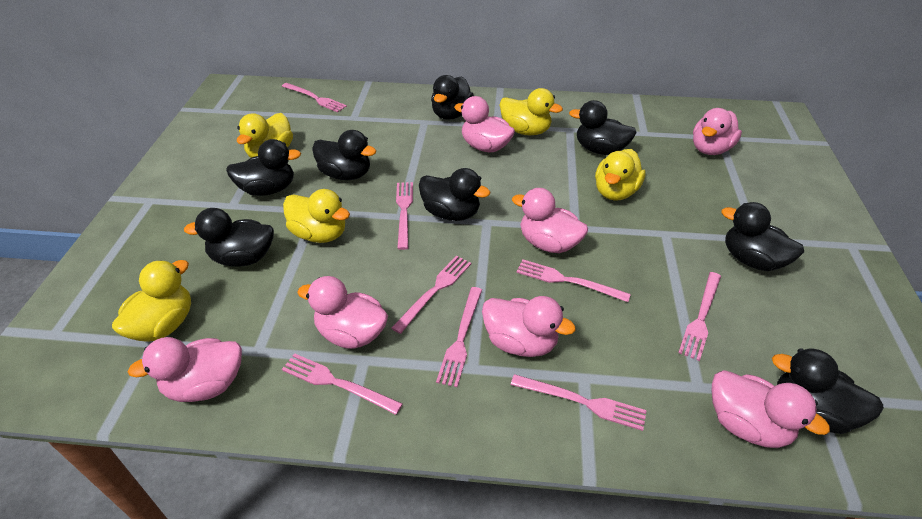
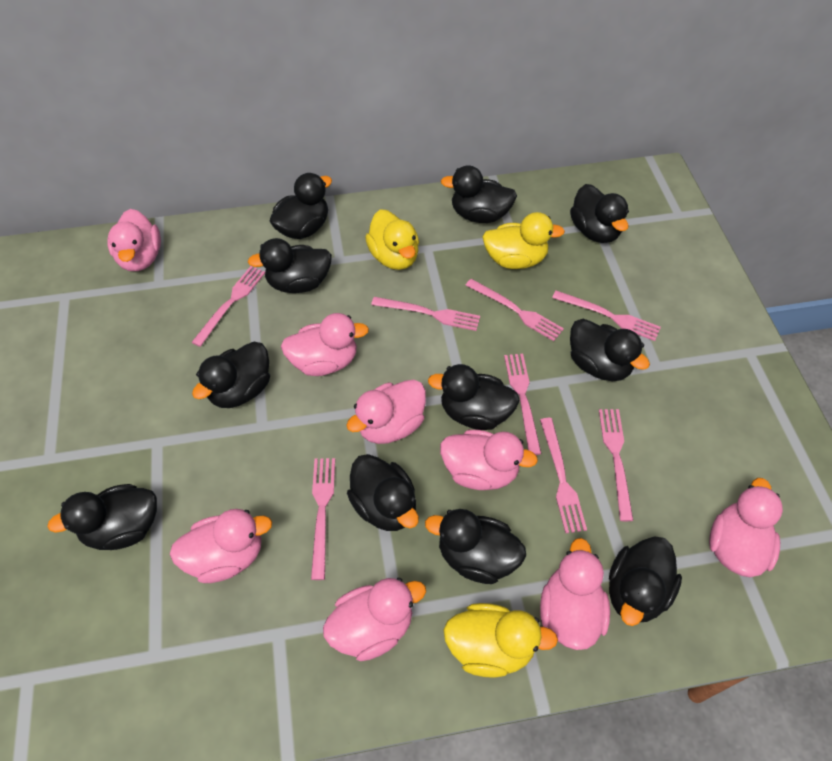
black duck: 8 -> 11
pink duck: 7 -> 8
yellow duck: 5 -> 3

